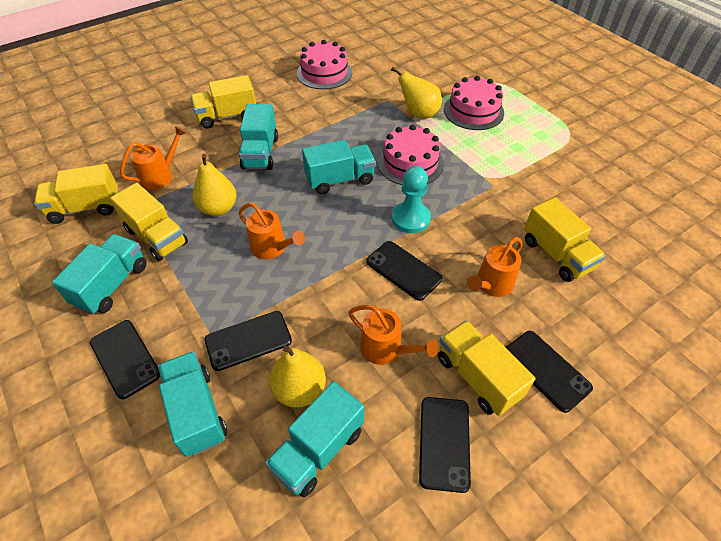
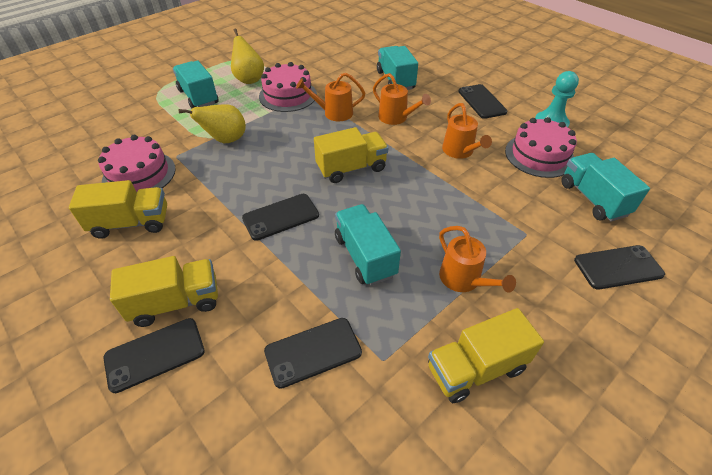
turquoise truck: 5 -> 4
yellow pear: 3 -> 2
yellow truck: 5 -> 4

